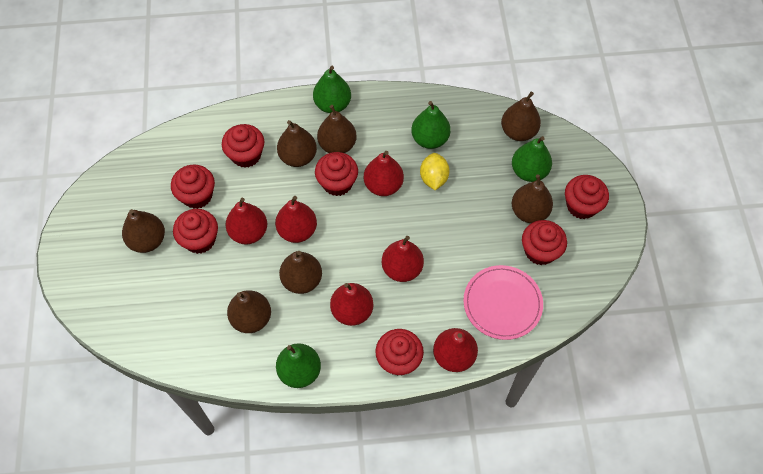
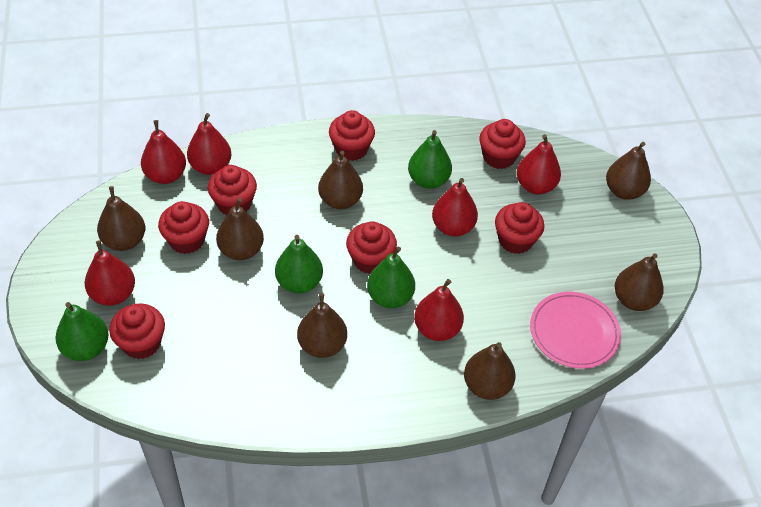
yellow lemon: 1 -> 0

